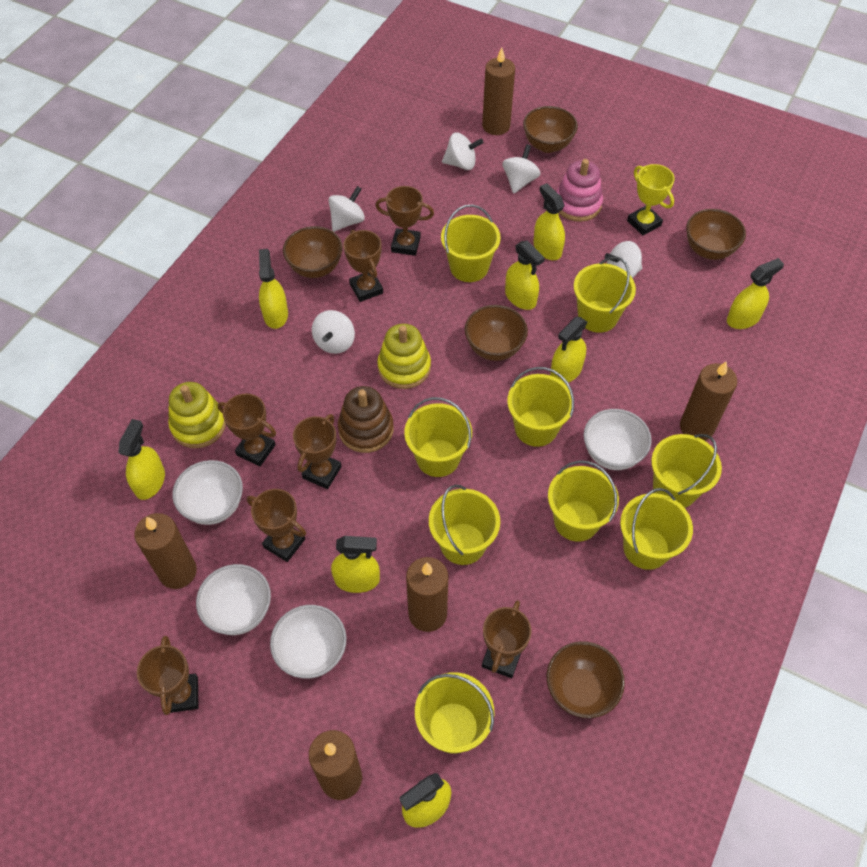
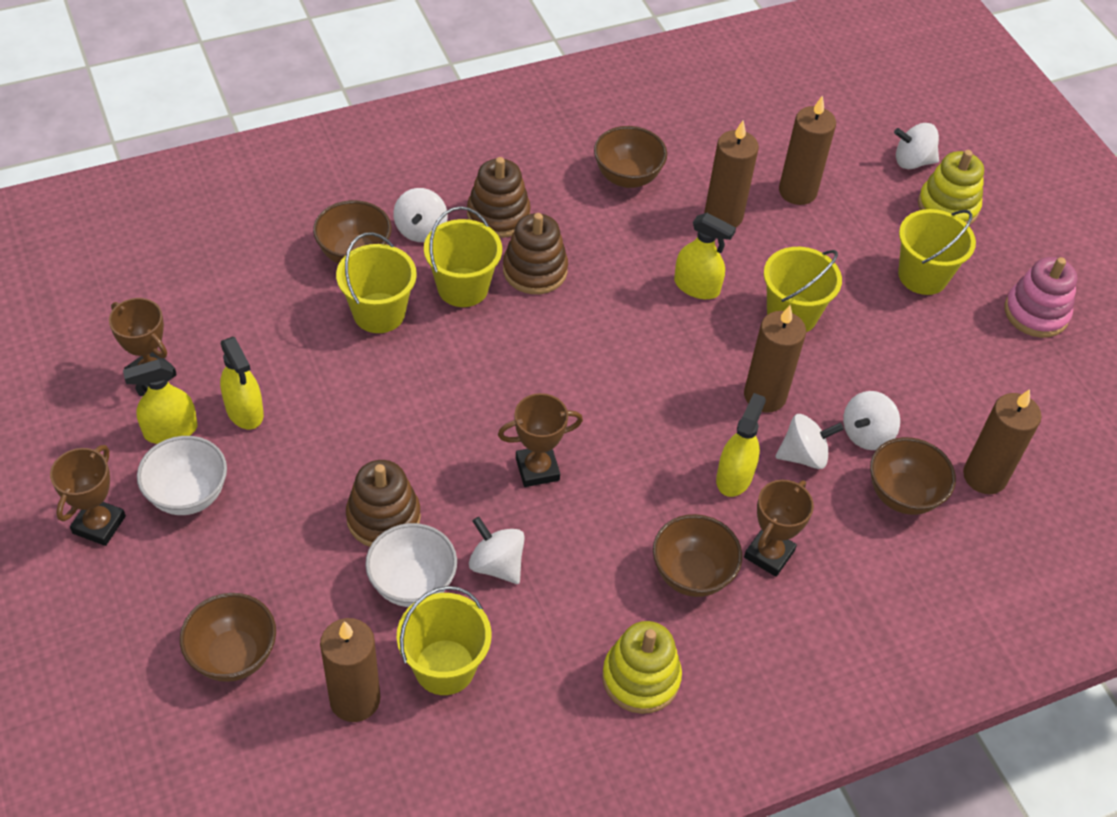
brown stacking toy: 1 -> 3
brown trophy: 7 -> 4
white bowl: 4 -> 2
yellow bucket: 9 -> 5
yellow spray bottle: 8 -> 4
yellow trophy: 1 -> 0

